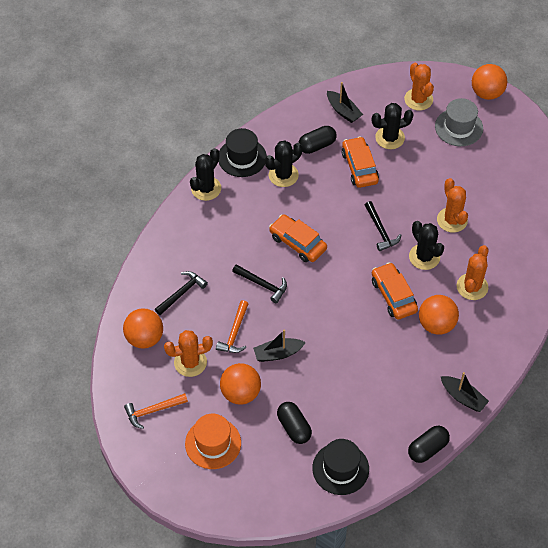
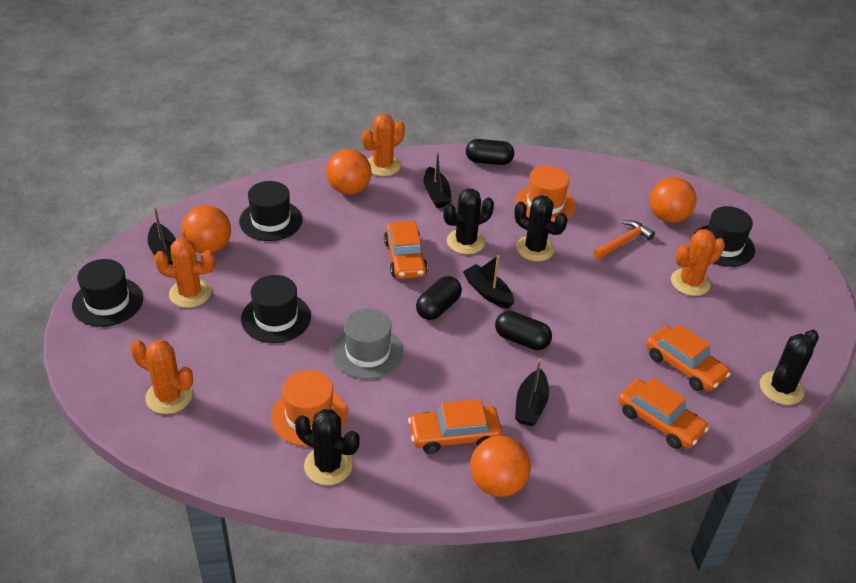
black boat: 3 -> 4
black hammer: 3 -> 0
black hat: 2 -> 4
orange car: 3 -> 4
orange hammer: 2 -> 1
orange hat: 1 -> 2

